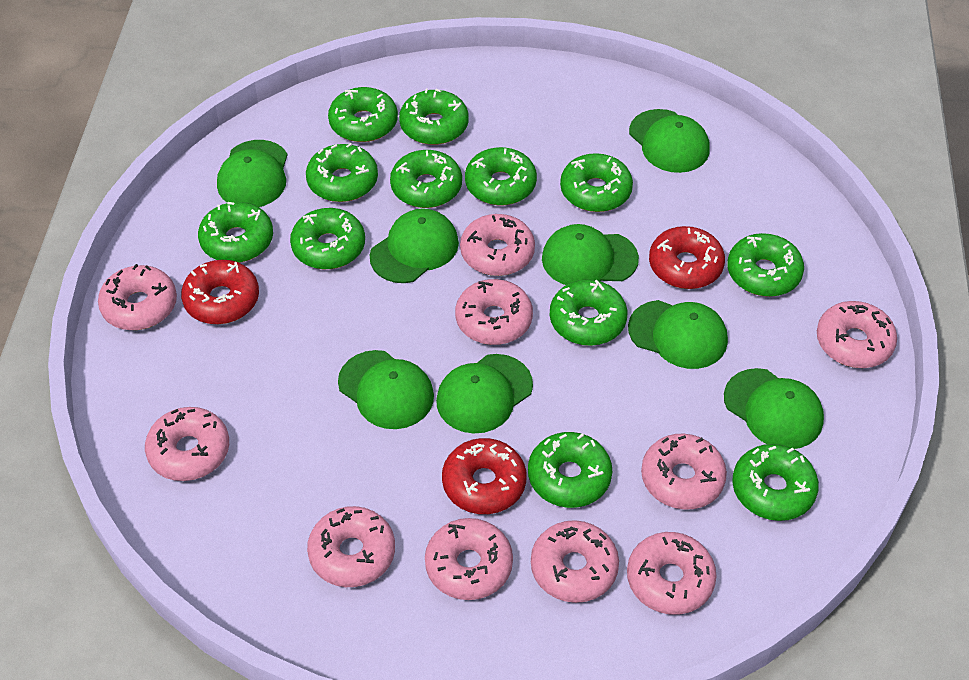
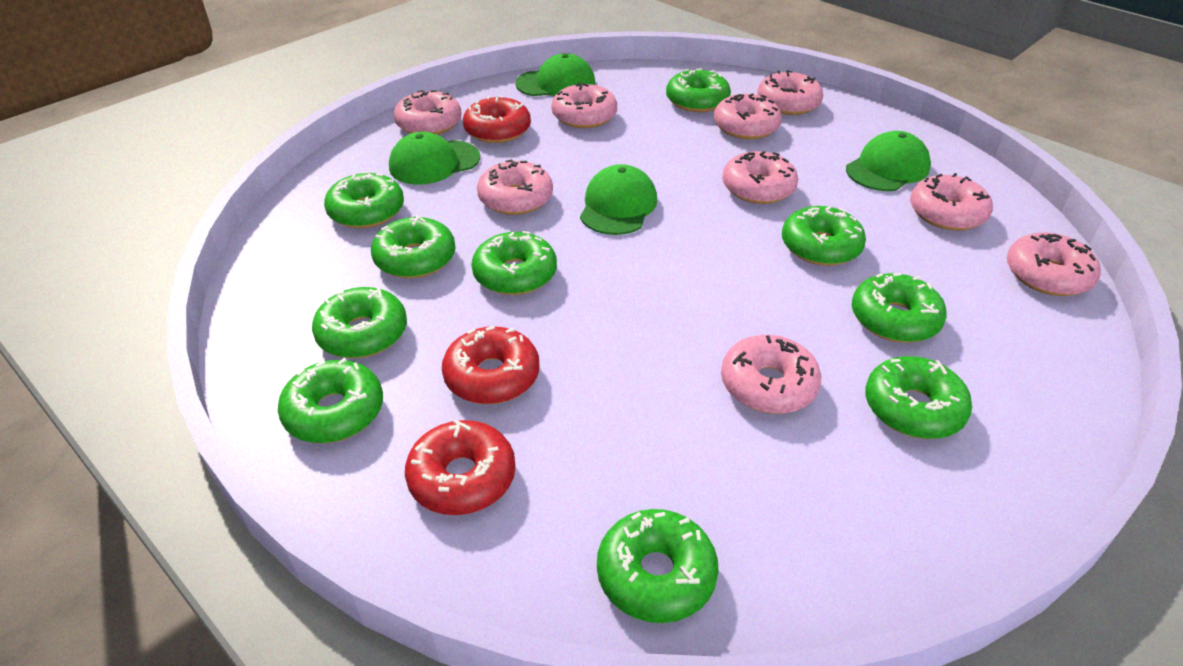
green cap: 8 -> 4
green donut: 12 -> 10
pink donut: 10 -> 9

